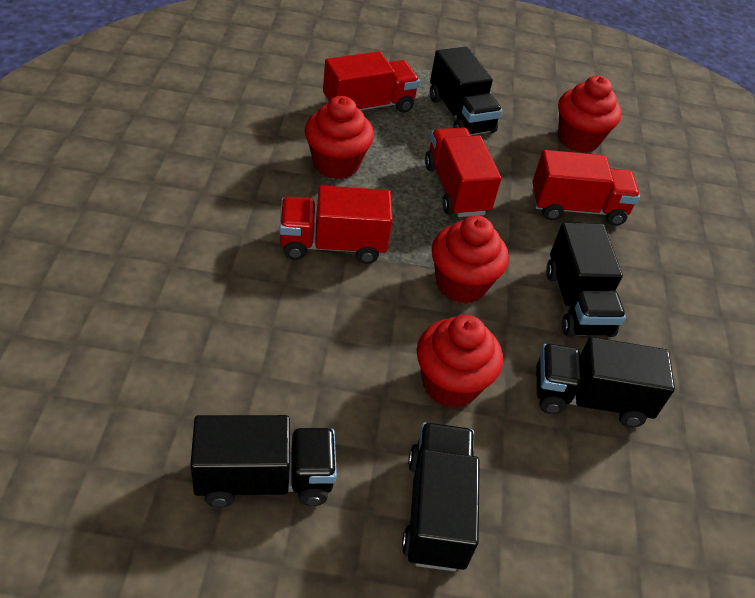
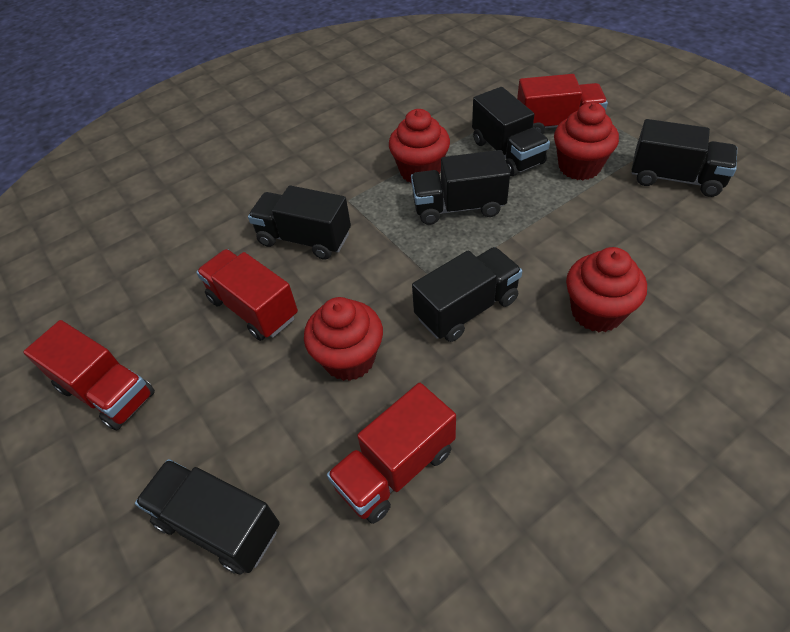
black truck: 5 -> 6

